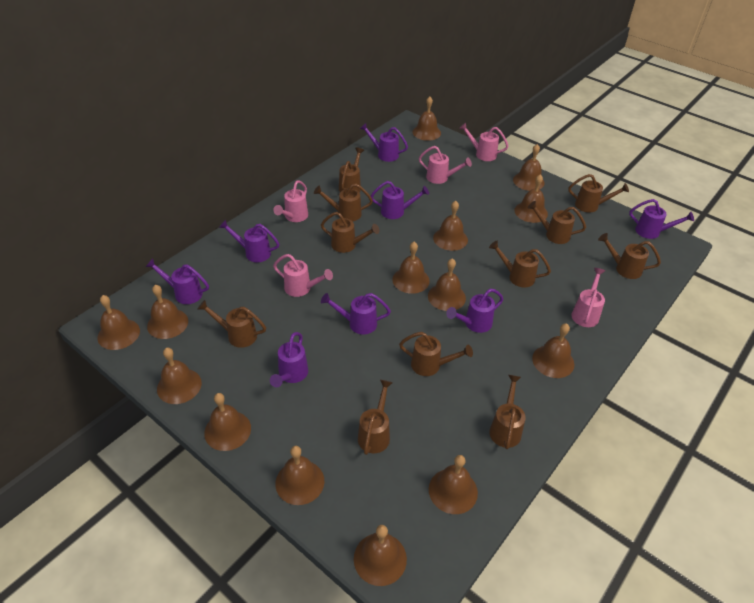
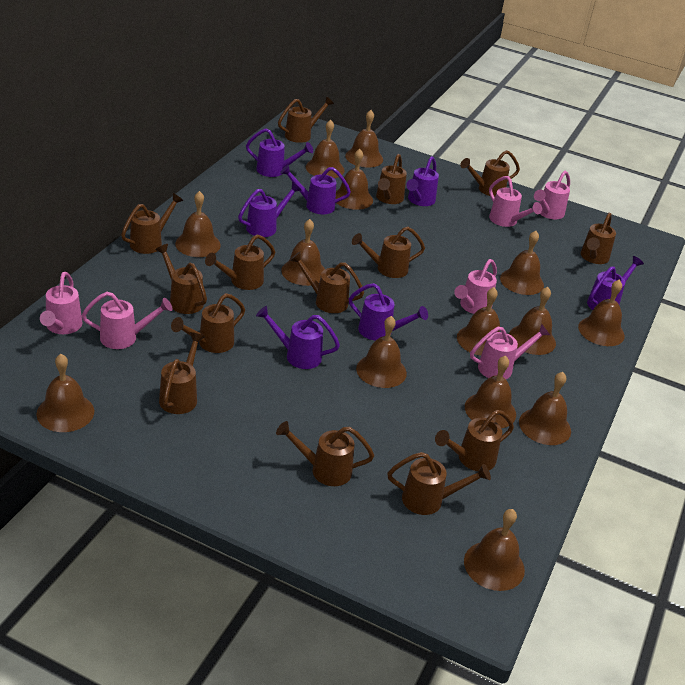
brown watering can: 11 -> 14
pink watering can: 5 -> 6
purple watering can: 8 -> 7

